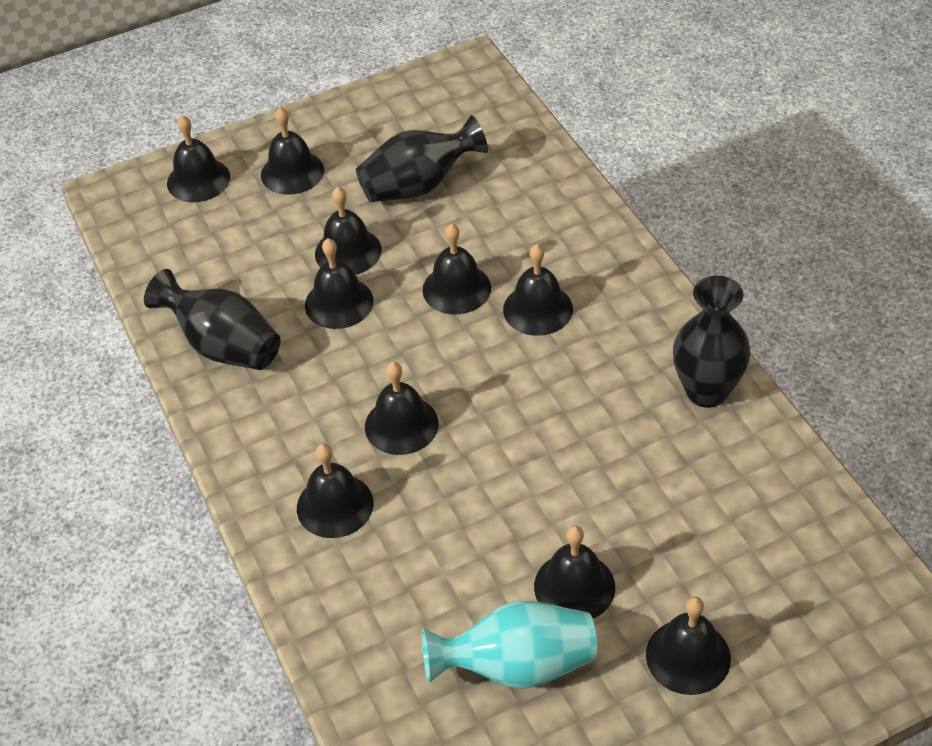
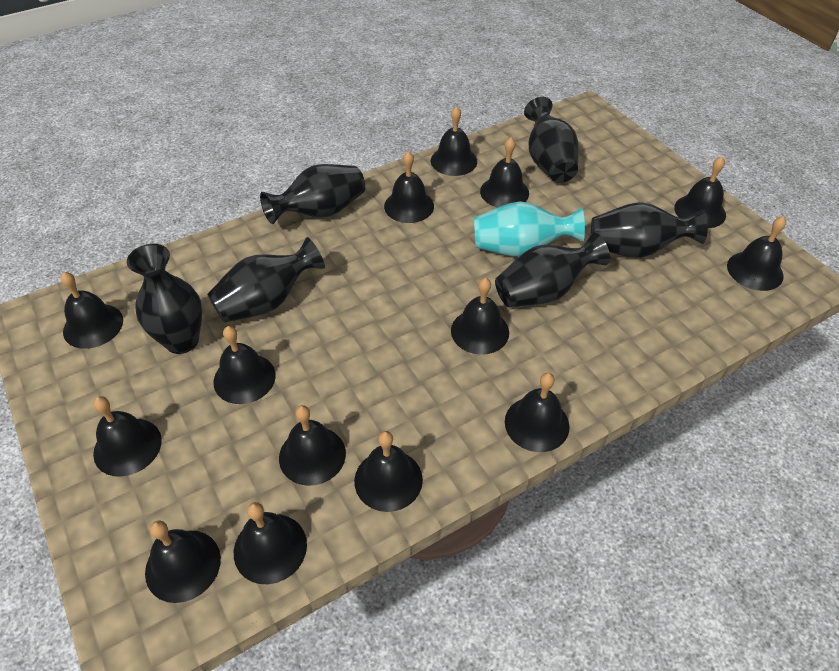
black bell: 10 -> 14
black vase: 3 -> 6

